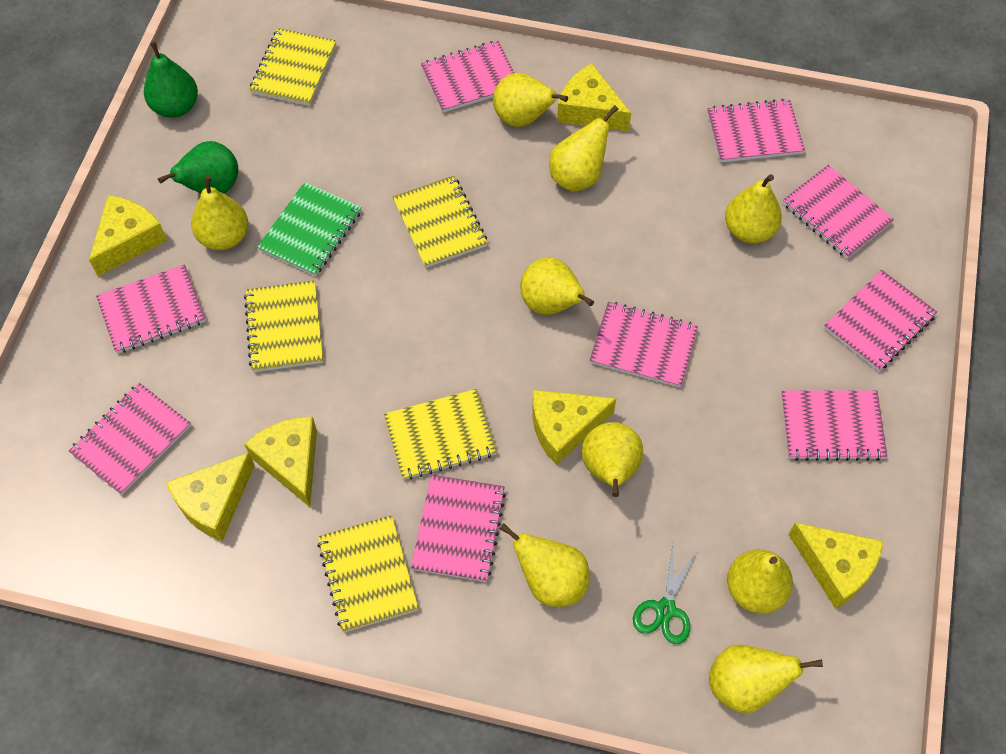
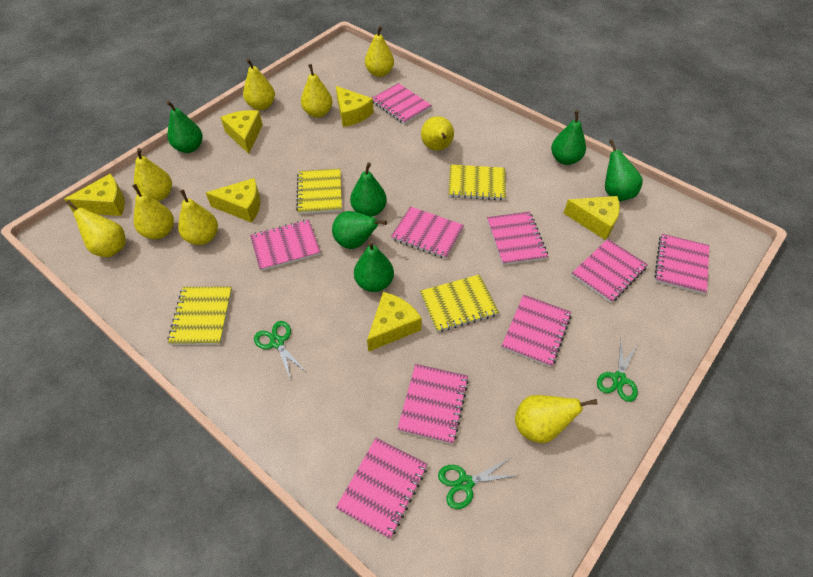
green notebook: 1 -> 0
green pear: 2 -> 6
green scissors: 1 -> 3
yellow notebook: 5 -> 4

